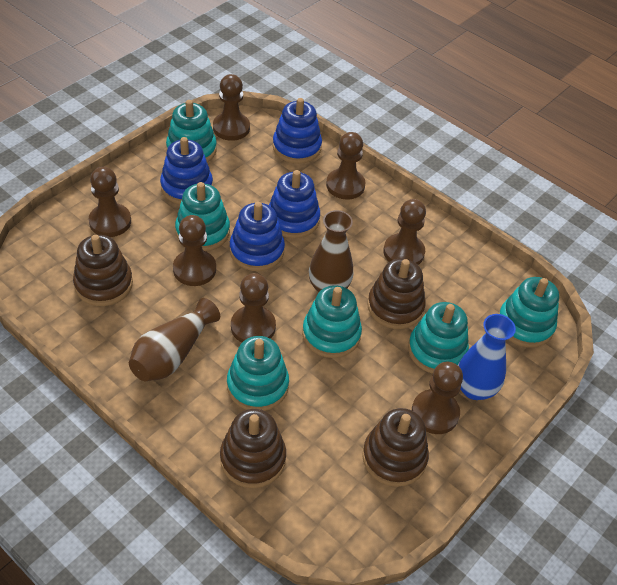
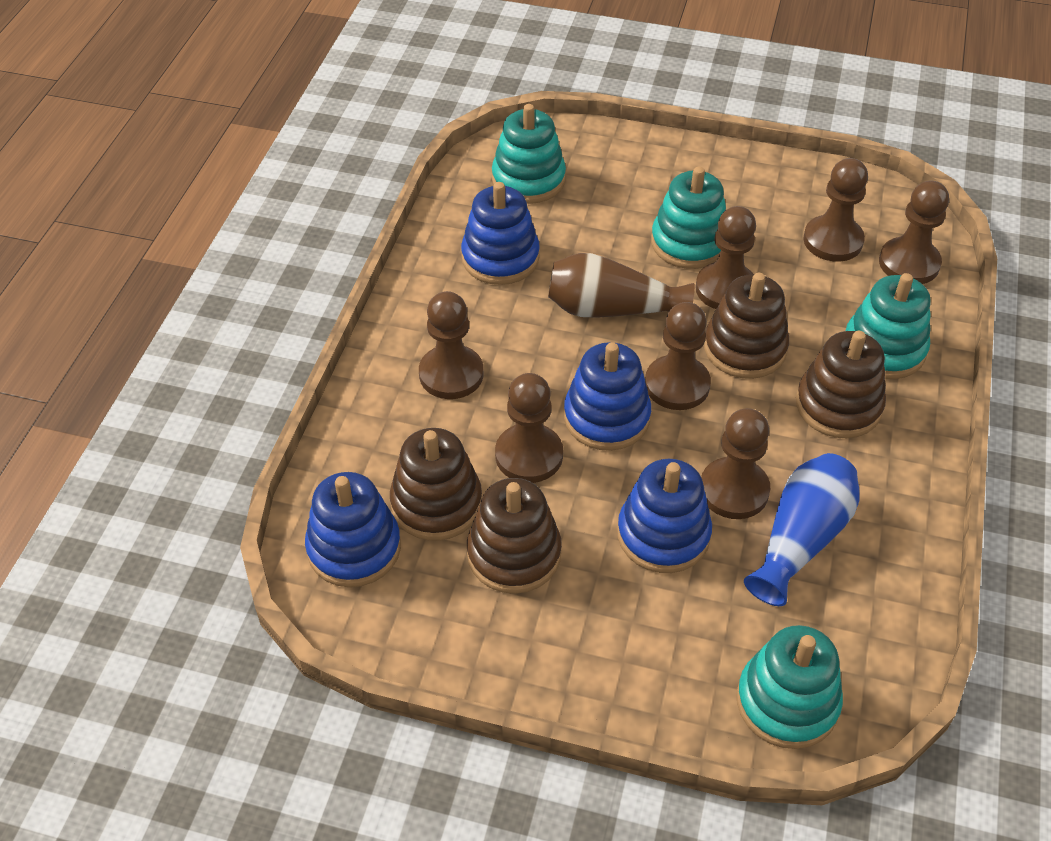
brown vase: 2 -> 1
turquoise stacking toy: 6 -> 4

